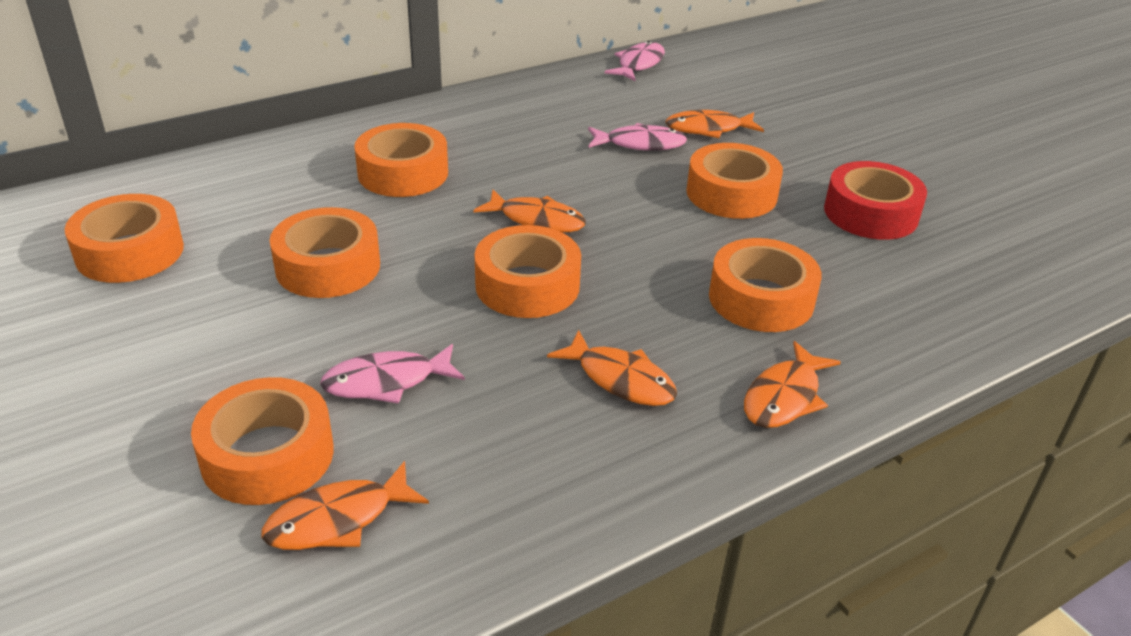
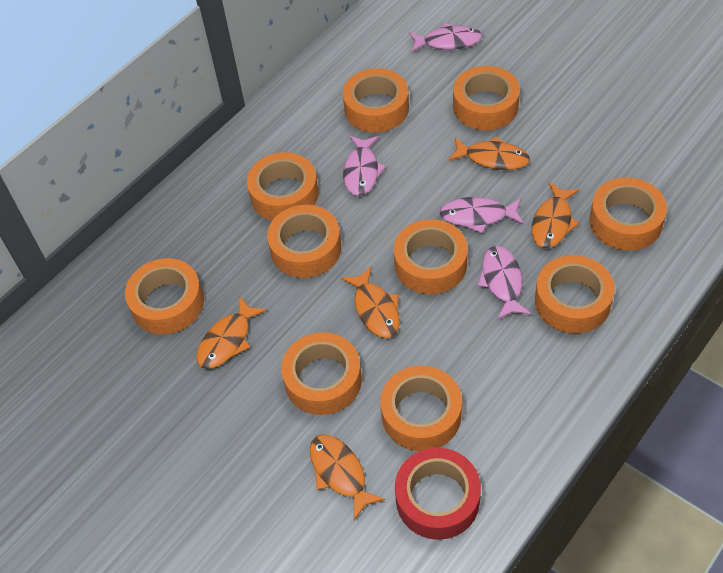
orange tape: 7 -> 10
pink fish: 3 -> 4

